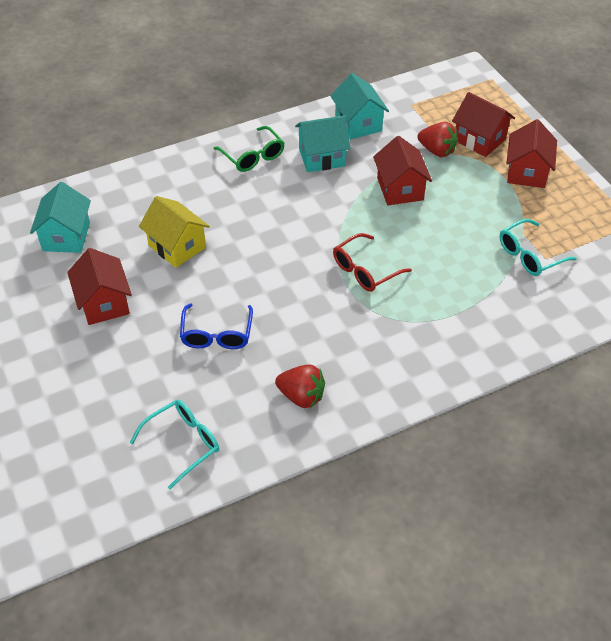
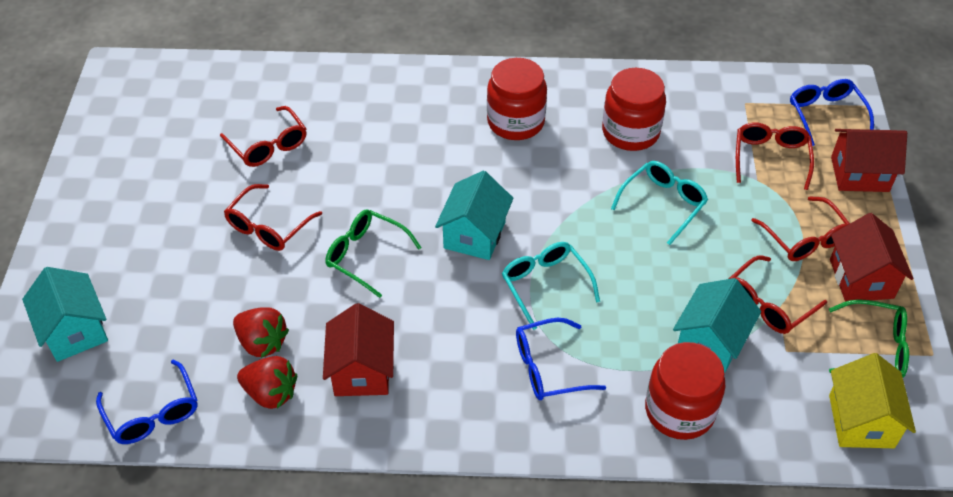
blue glasses: 1 -> 3
green glasses: 1 -> 2
red glasses: 1 -> 5
red house: 4 -> 3
red jar: 0 -> 3

